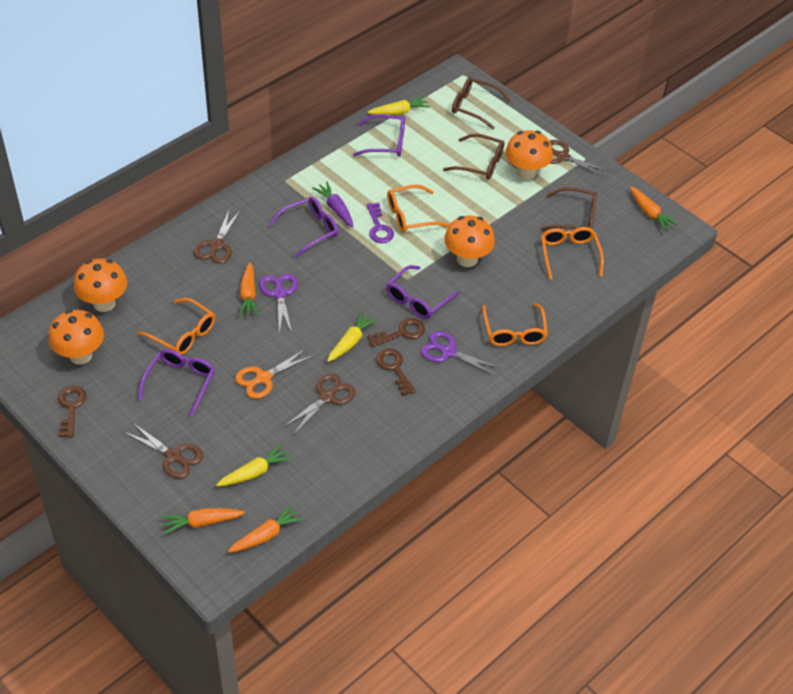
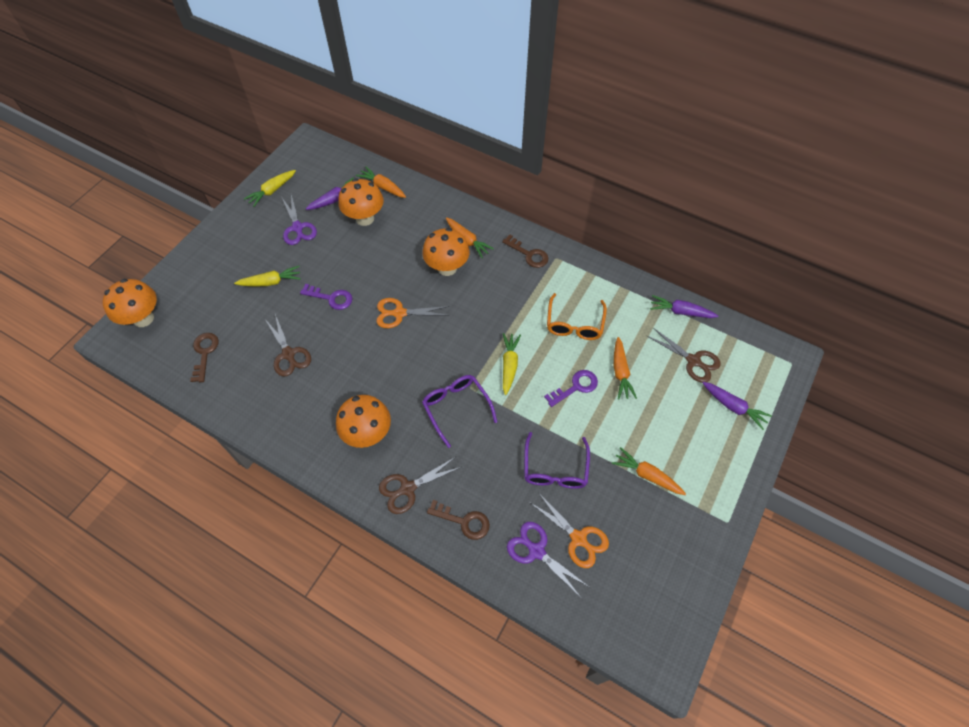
brown glasses: 3 -> 0
brown scissors: 4 -> 3
orange glasses: 4 -> 1
orange scissors: 1 -> 2
purple carrot: 1 -> 3
purple glasses: 4 -> 2
purple key: 1 -> 2

